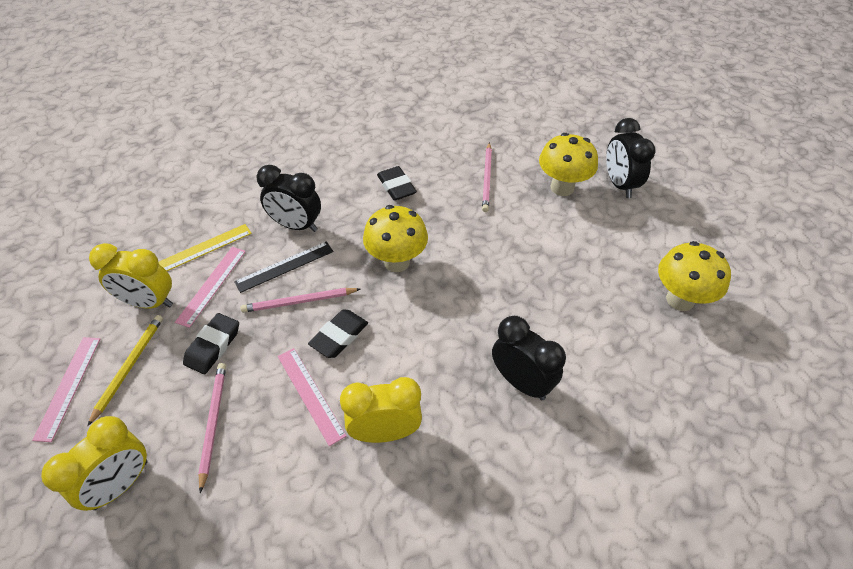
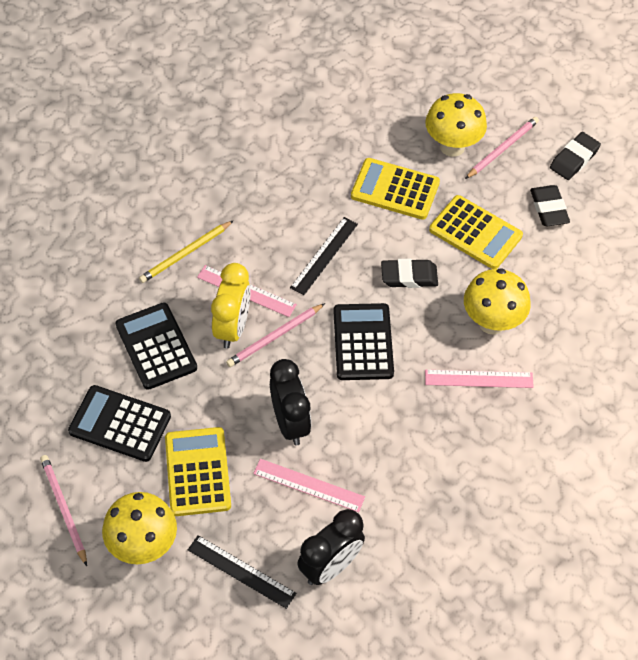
black calculator: 0 -> 3
black clock: 3 -> 2
black ruler: 1 -> 2
yellow calculator: 0 -> 3
yellow clock: 3 -> 1
yellow ruler: 1 -> 0

